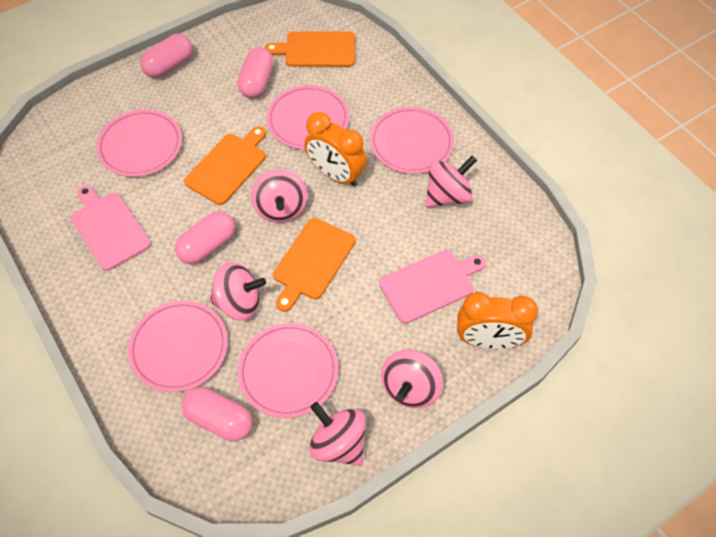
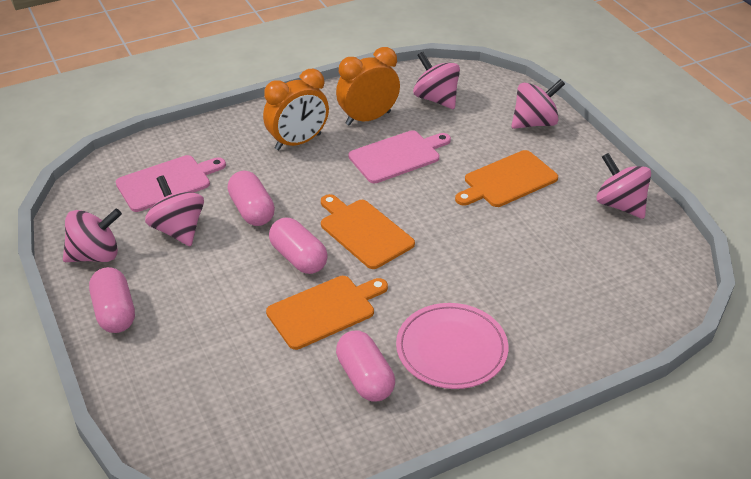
pink plate: 5 -> 1

